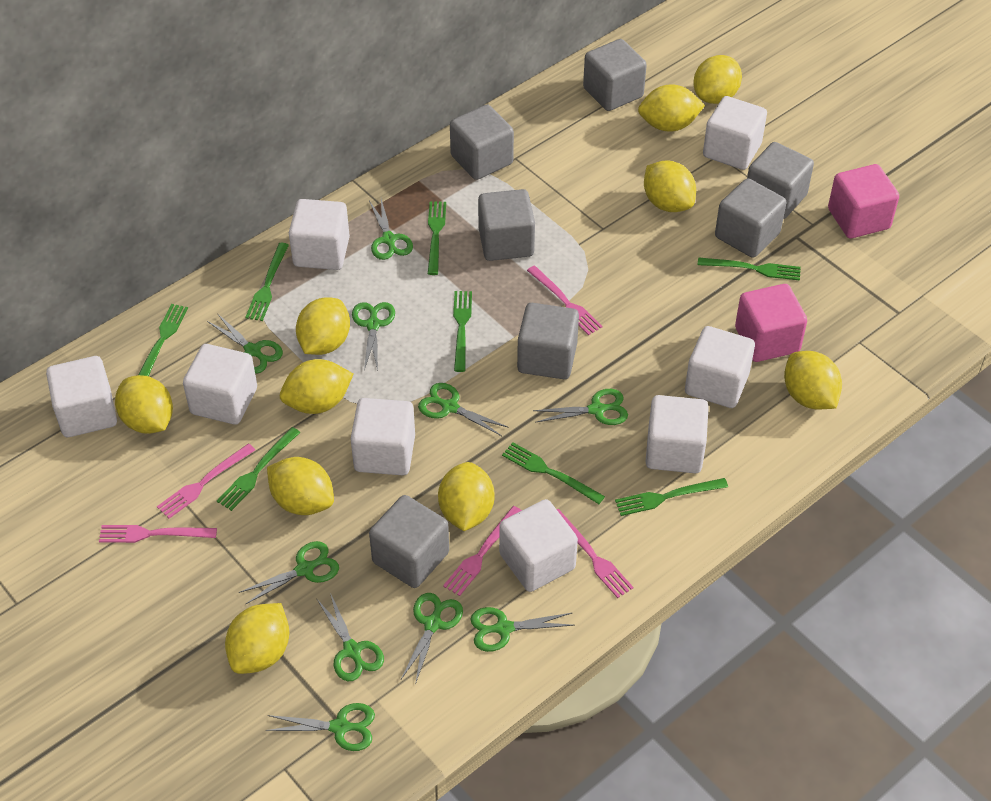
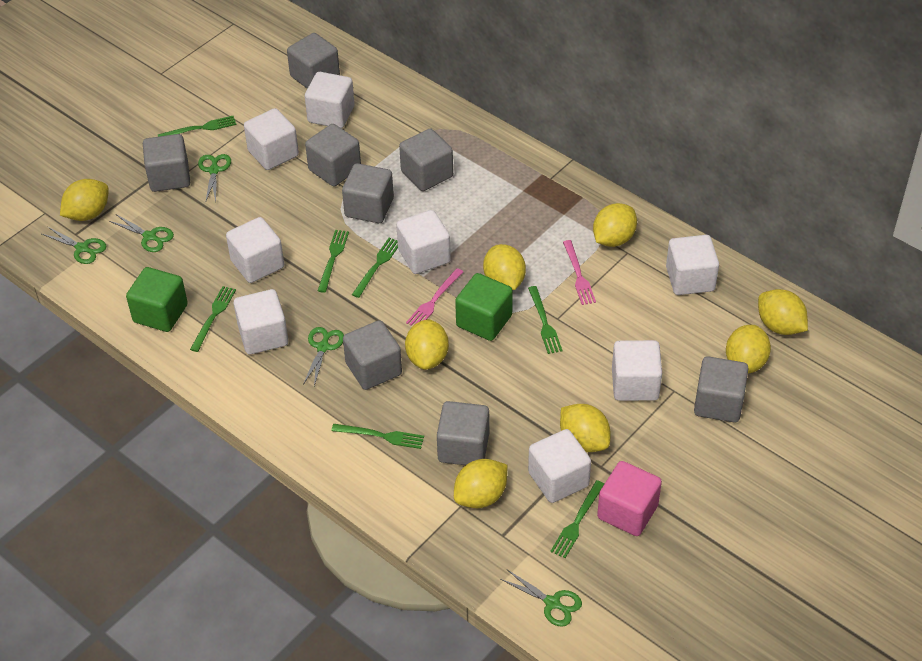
green cube: 0 -> 2
green fork: 8 -> 7
green scissors: 10 -> 5
grey cube: 7 -> 8
pink cube: 2 -> 1
pink fork: 5 -> 2
yellow lemon: 10 -> 8

